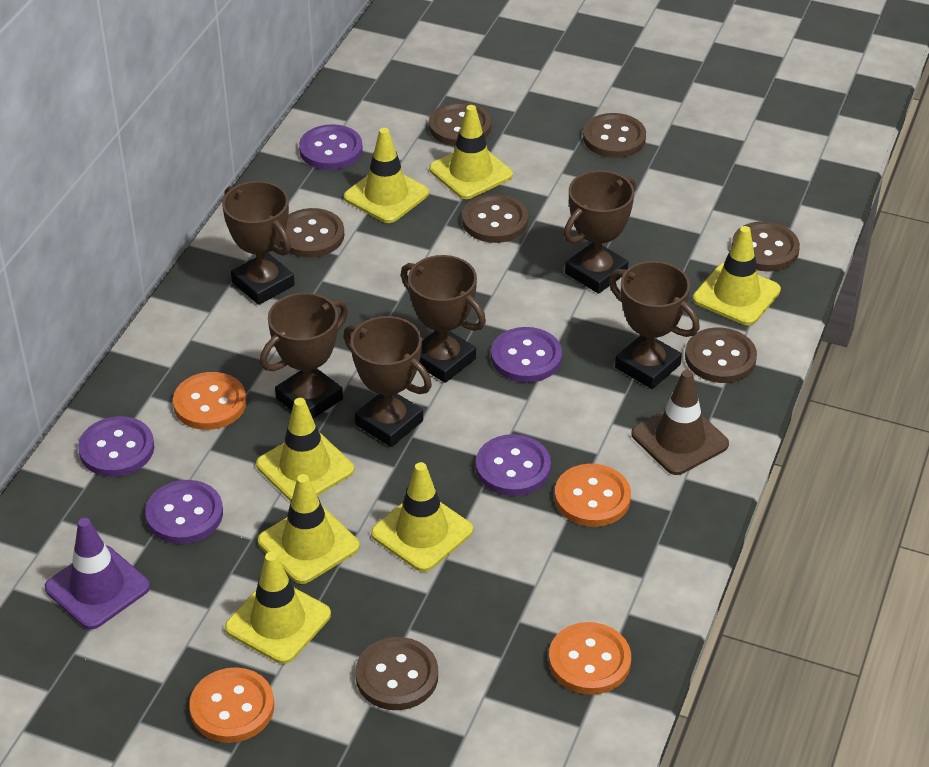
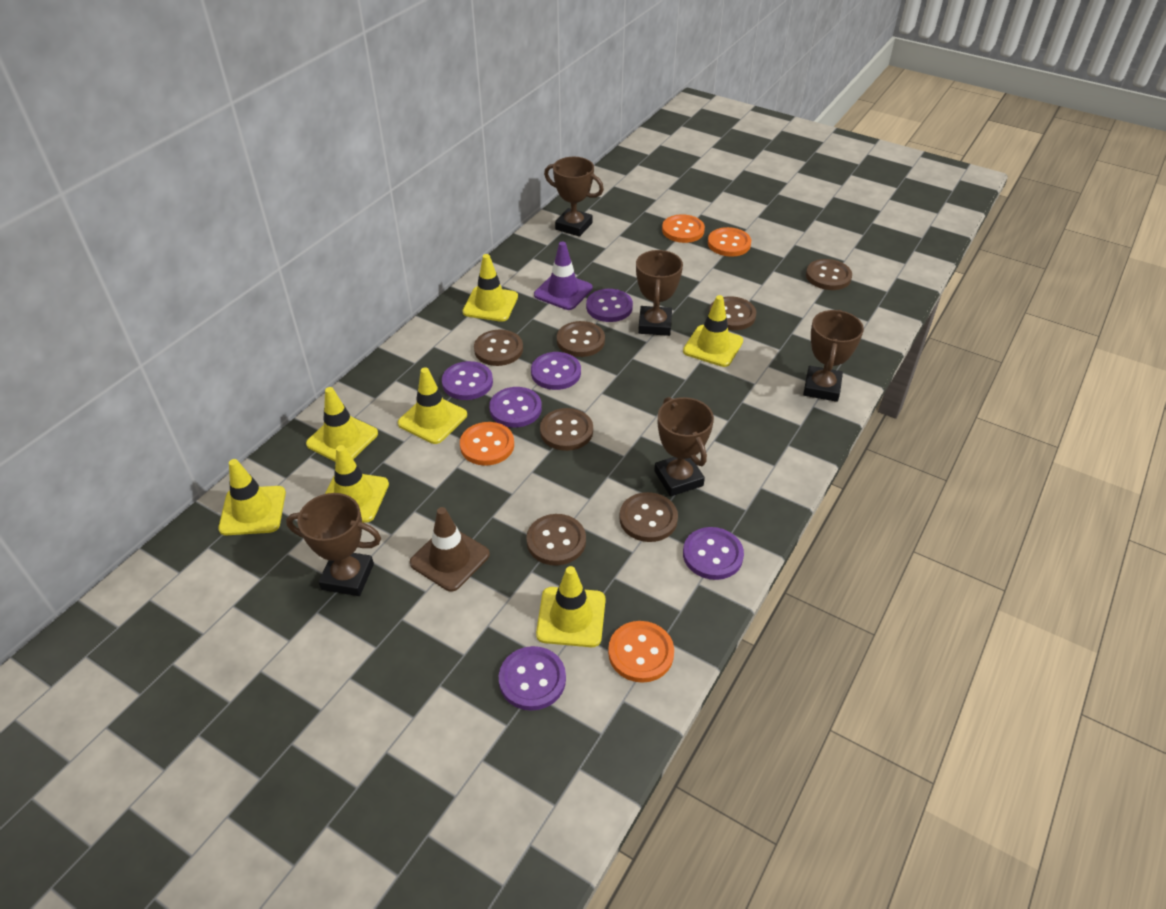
brown trophy: 6 -> 5
purple button: 5 -> 6

